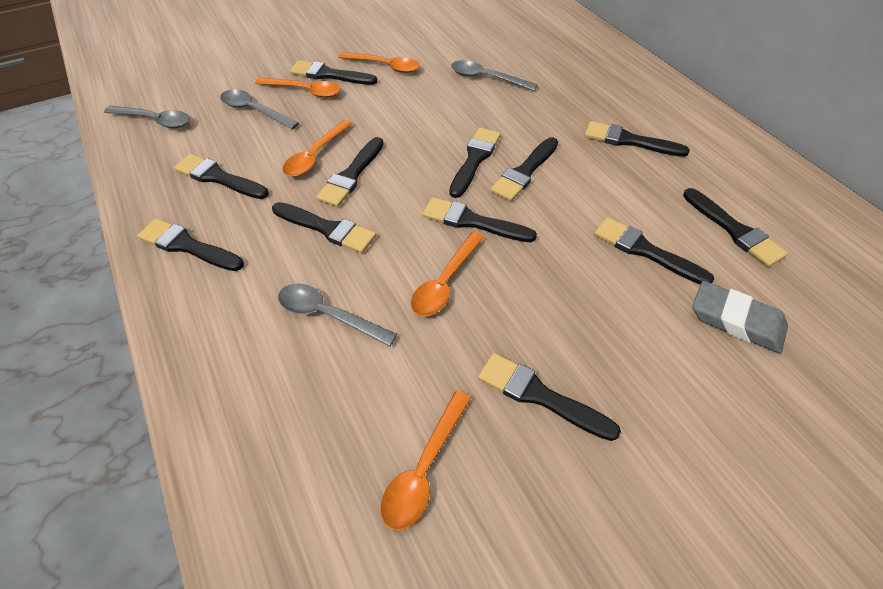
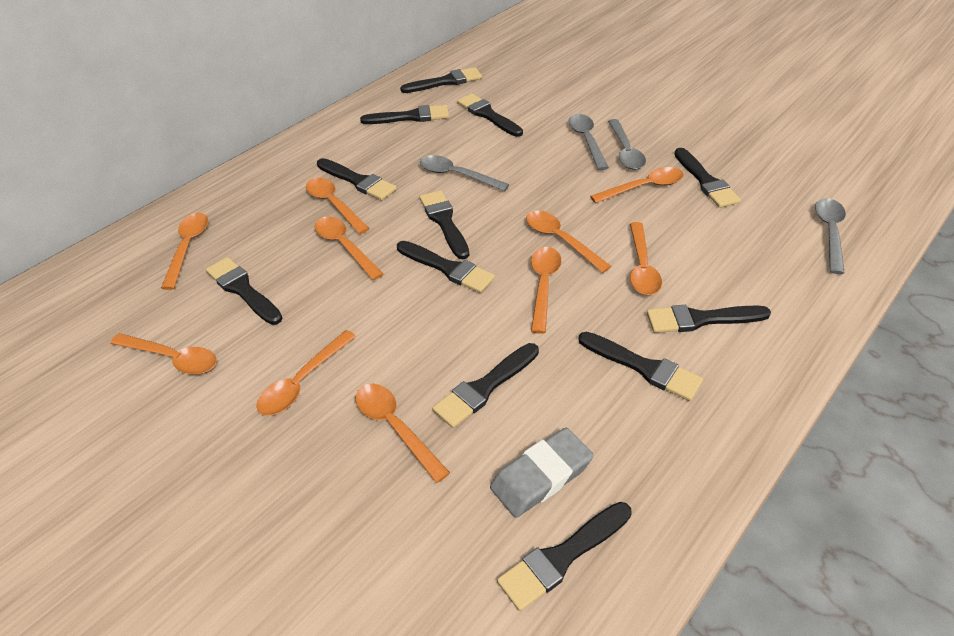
orange spoon: 5 -> 10

